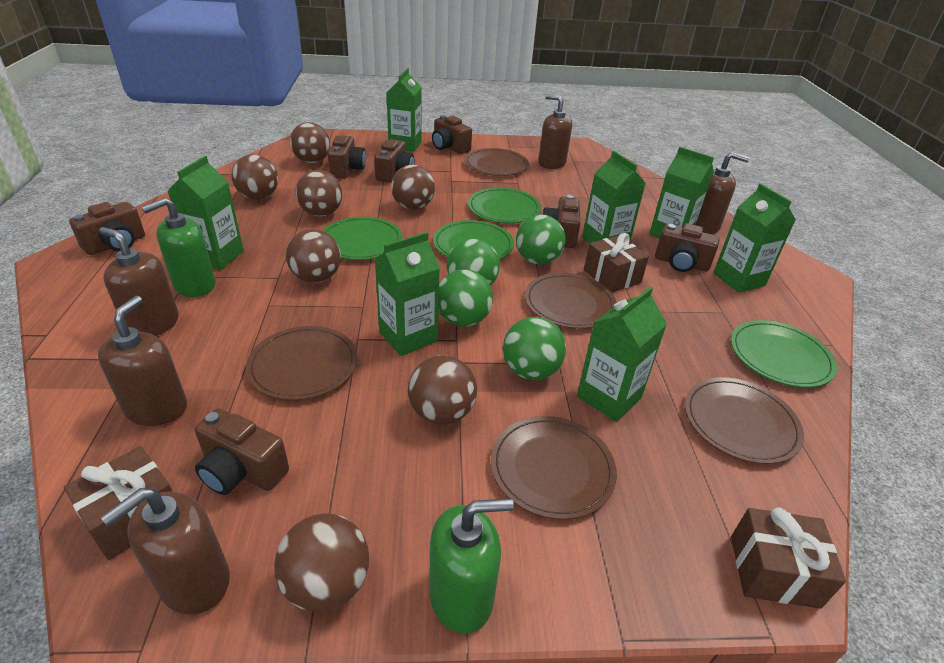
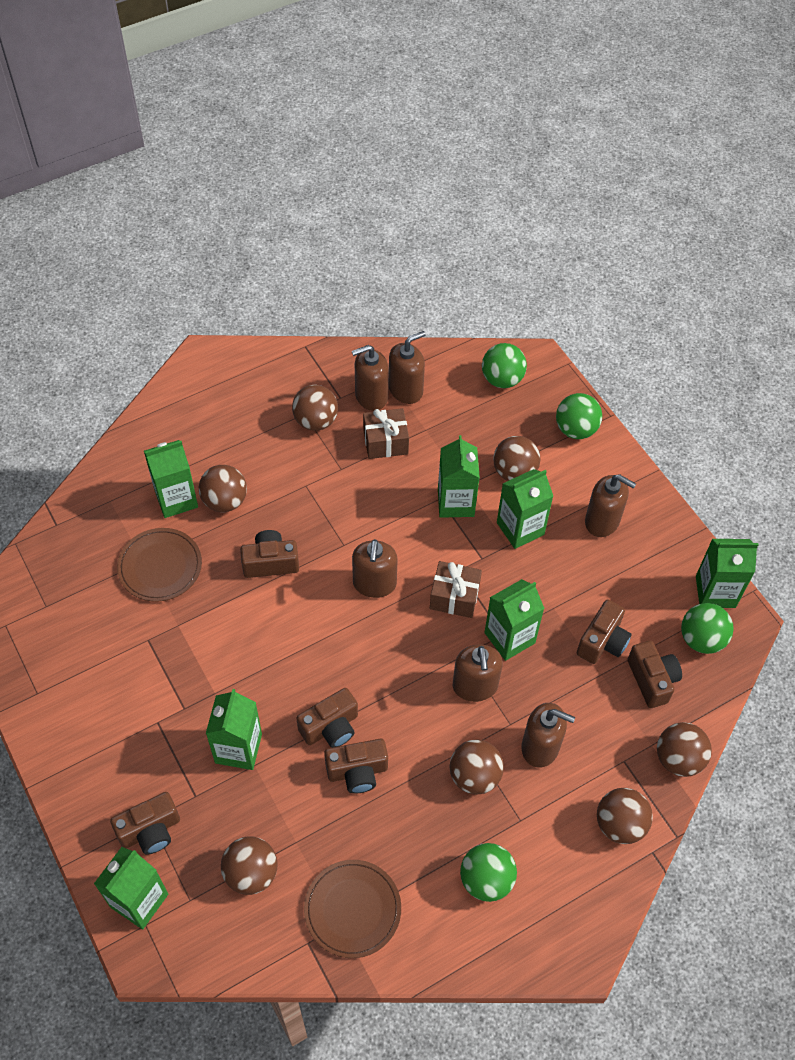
brown camera: 7 -> 6
brown gift: 3 -> 2
brown plate: 5 -> 2
brown soap dispenser: 5 -> 6
green plate: 4 -> 0
green soap dispenser: 2 -> 0

